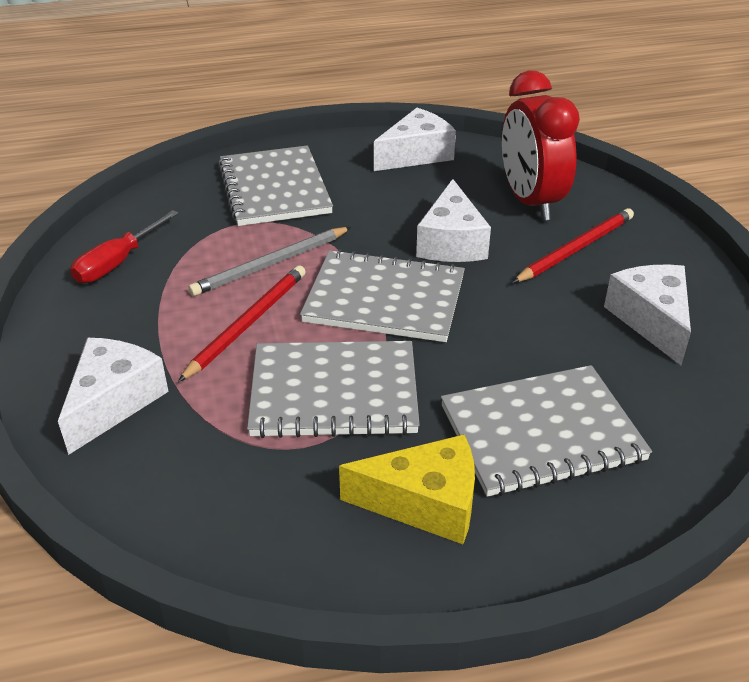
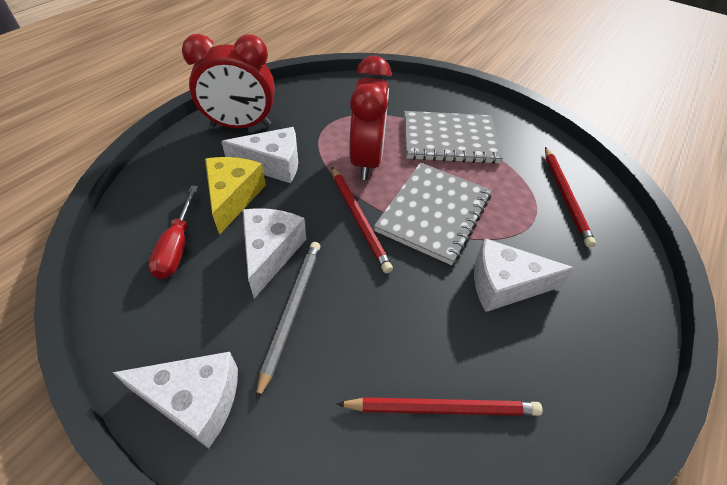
grey notebook: 4 -> 2
red clock: 1 -> 2
red pencil: 2 -> 3

